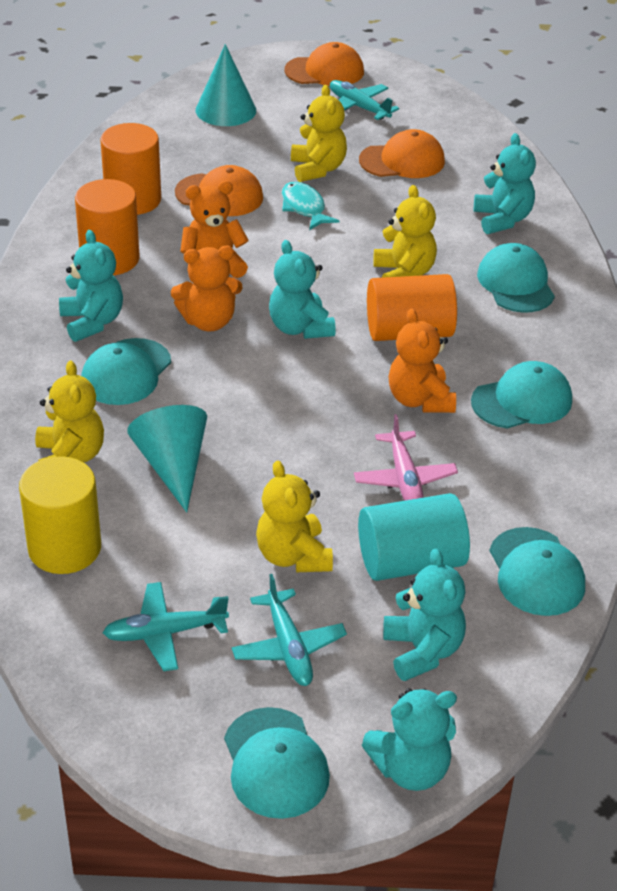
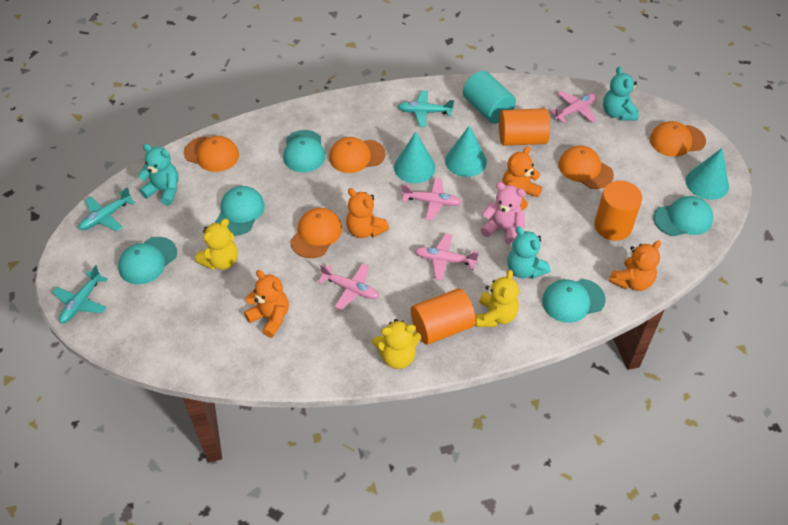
orange cap: 3 -> 5
orange teddy bear: 3 -> 4
pink plane: 1 -> 4
pink teddy bear: 0 -> 1
turquoise cone: 2 -> 3
turquoise fish: 1 -> 0
turquoise teddy bear: 5 -> 3
yellow cylinder: 1 -> 0
yellow teddy bear: 4 -> 3

